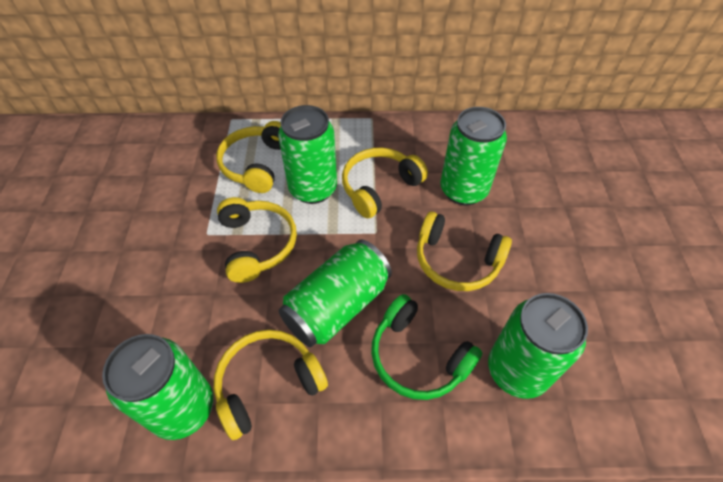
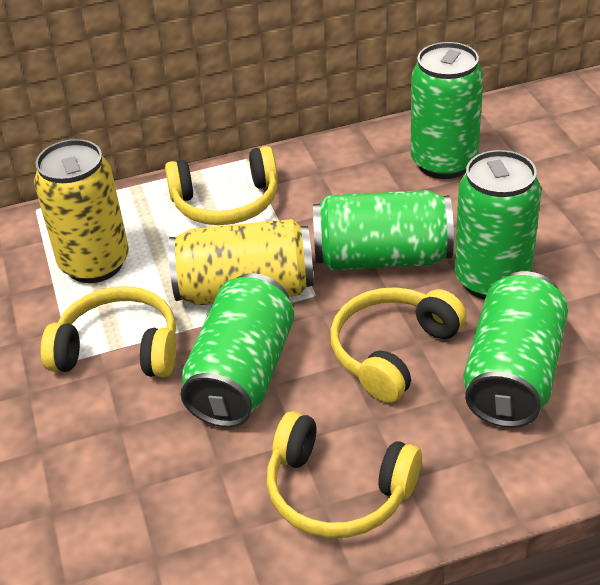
green headphones: 1 -> 0
yellow can: 0 -> 2
yellow headphones: 5 -> 4

